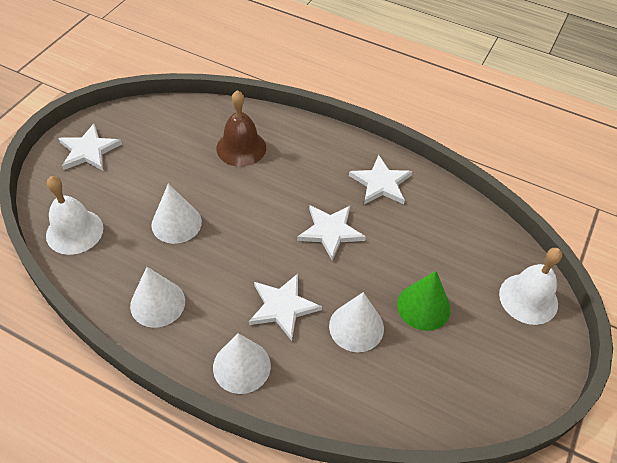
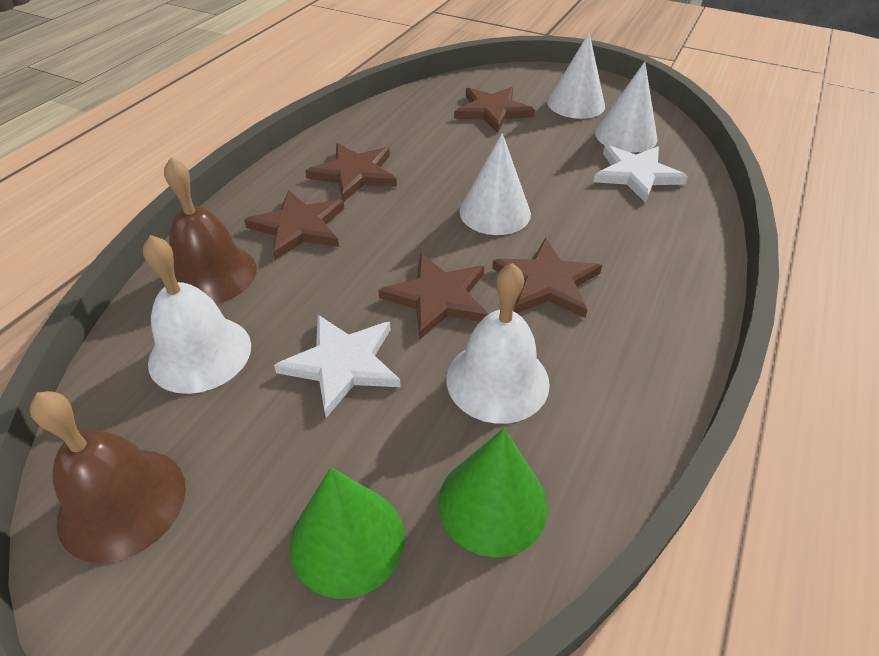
brown bell: 1 -> 2
brown star: 0 -> 5
green cone: 1 -> 2
white cone: 4 -> 3
white star: 4 -> 2

